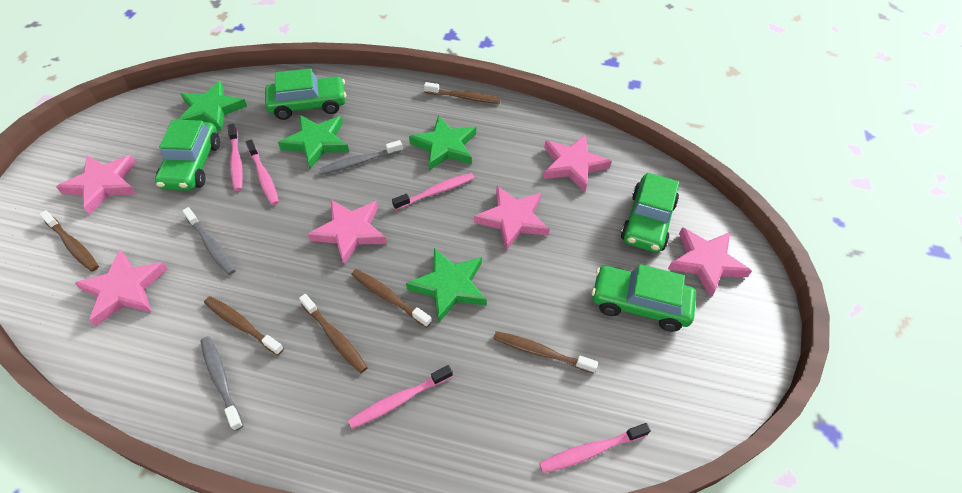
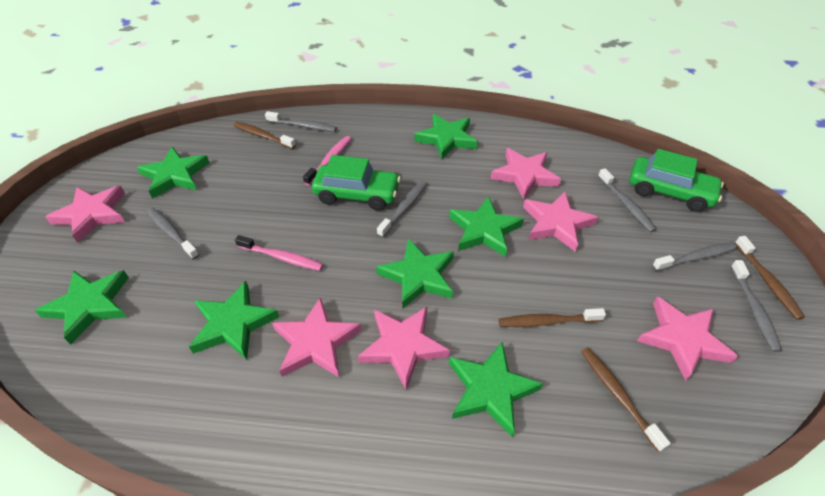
brown toothbrush: 6 -> 4
green car: 4 -> 2
green star: 4 -> 7
grey toothbrush: 3 -> 6
pink toothbrush: 5 -> 2

